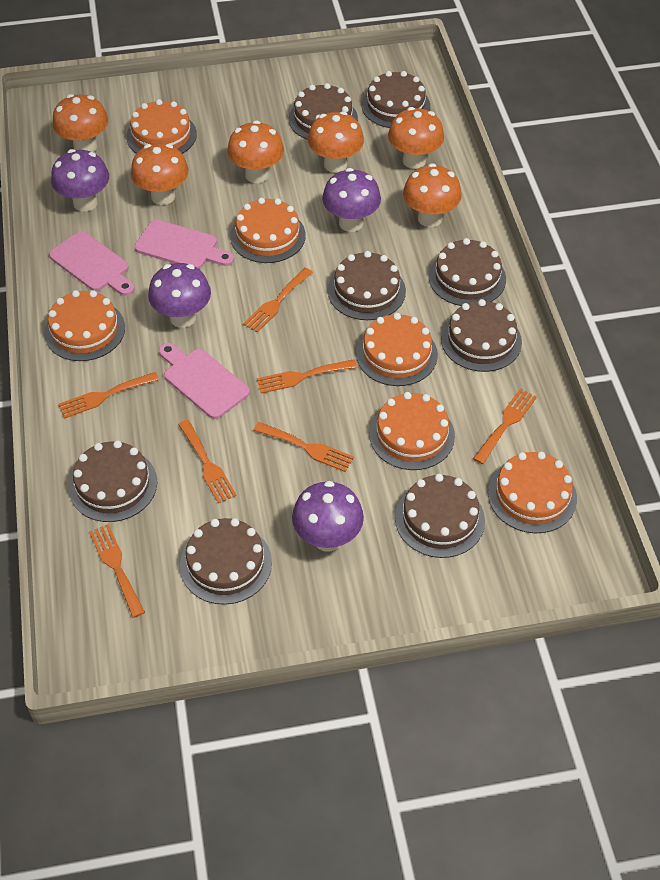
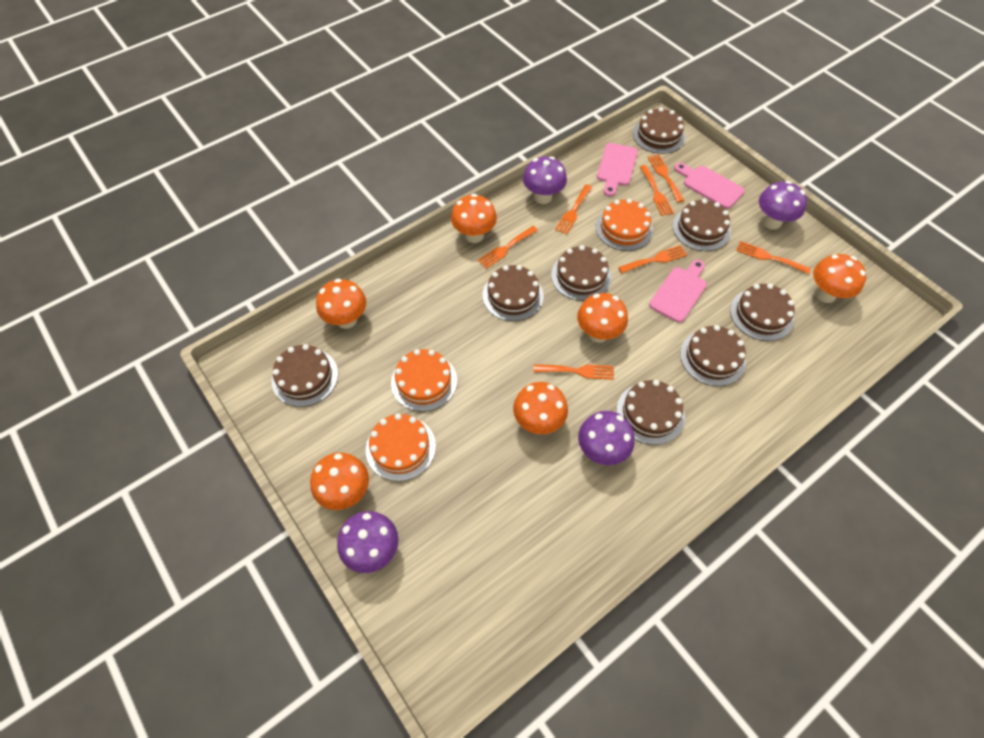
orange cake: 6 -> 3

